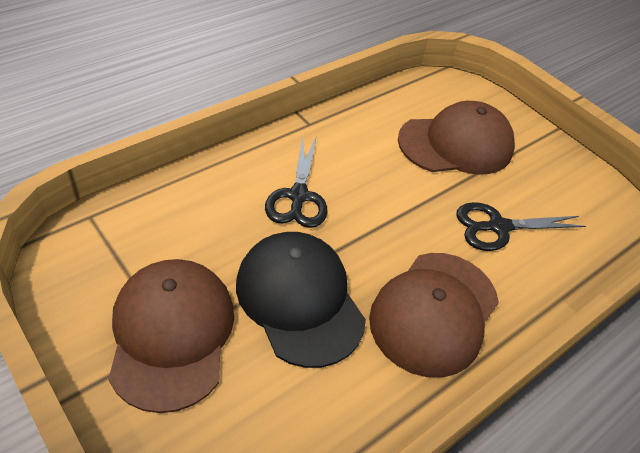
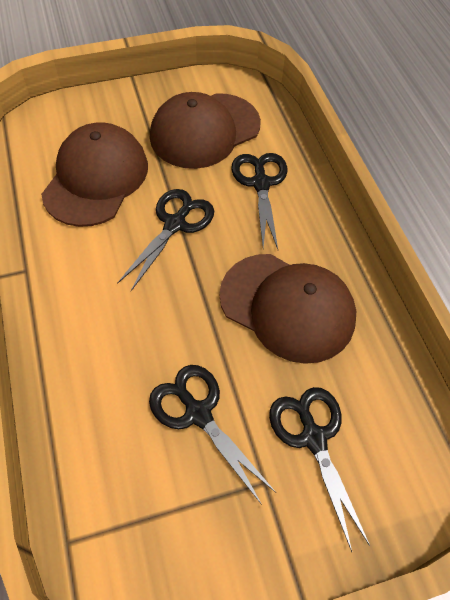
black cap: 1 -> 0
black scissors: 2 -> 4

